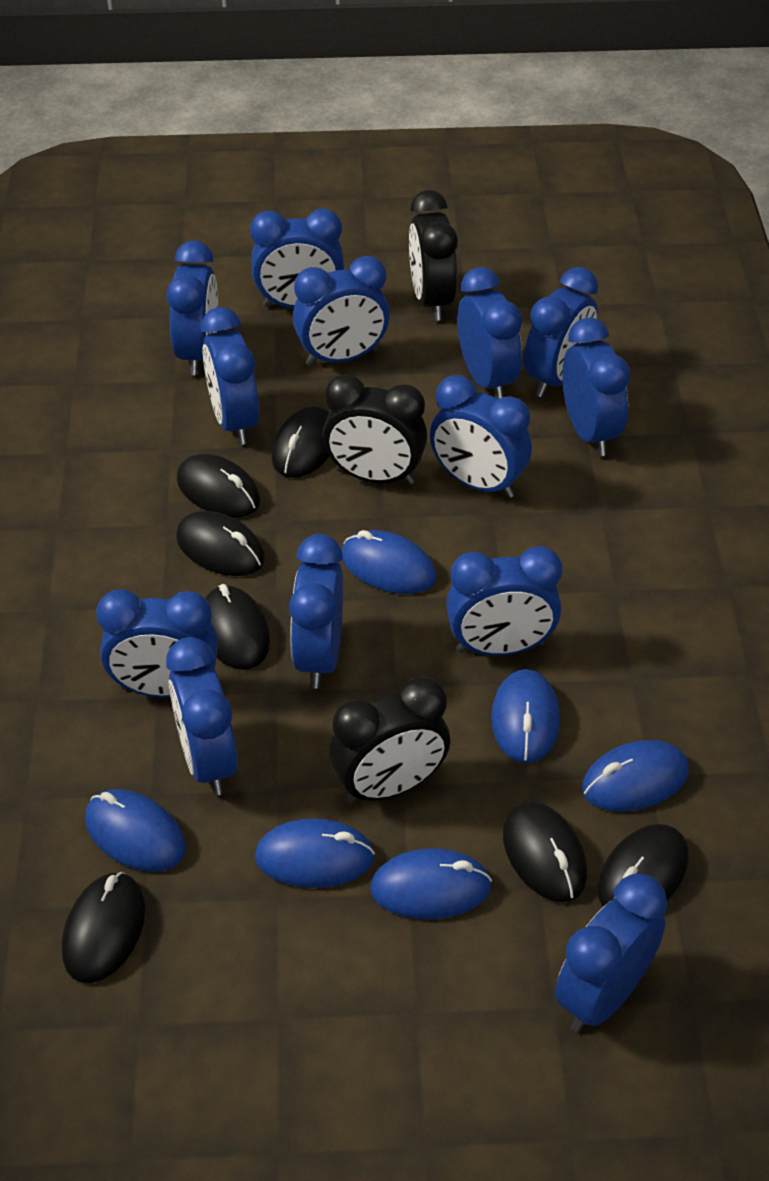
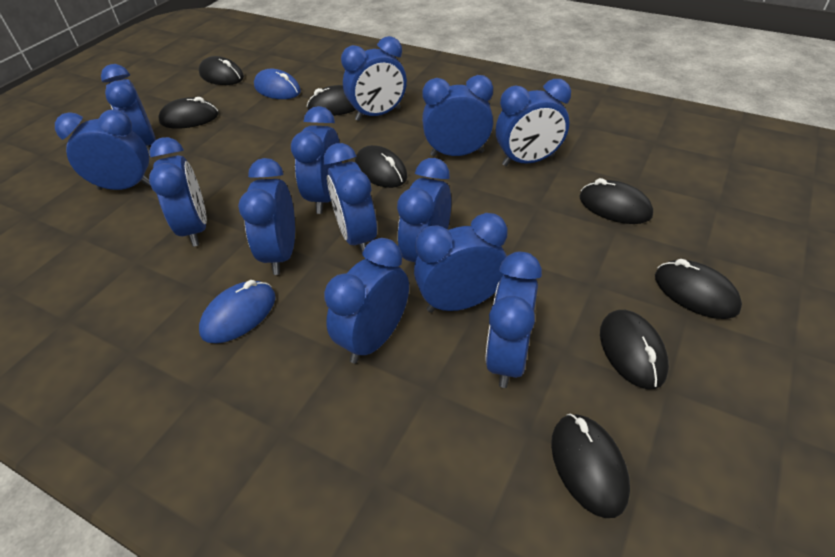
black clock: 3 -> 0
black mouse: 7 -> 8
blue mouse: 6 -> 2

